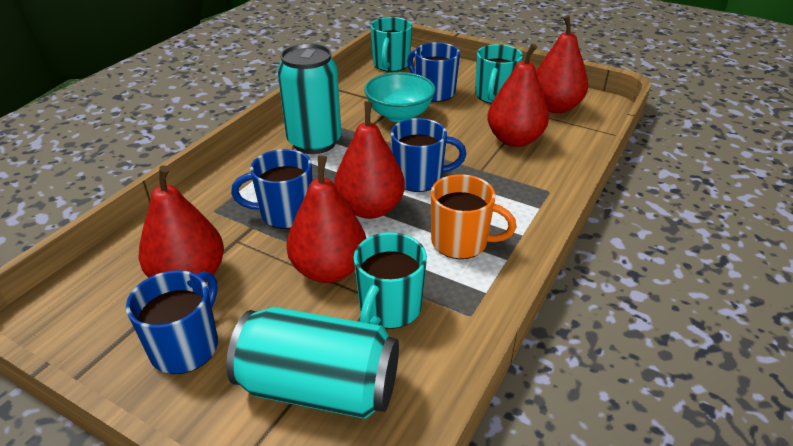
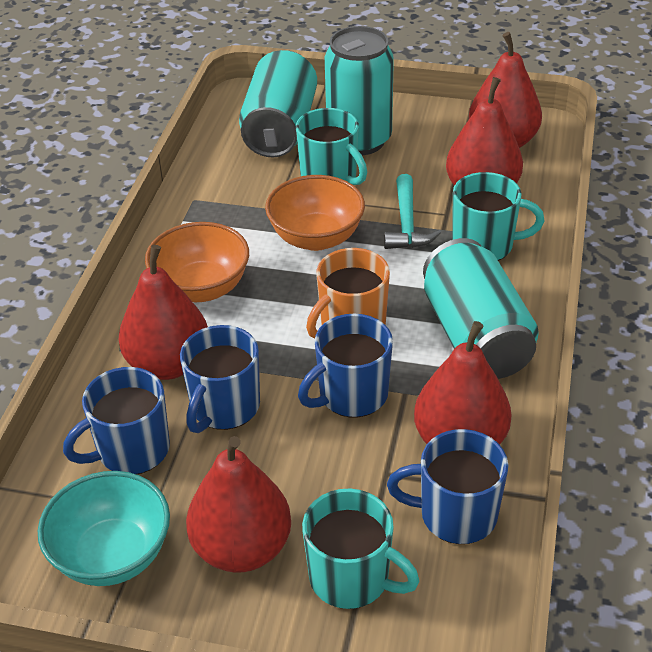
orange bowl: 0 -> 2
turquoise can: 2 -> 3
turquoise hammer: 0 -> 1

